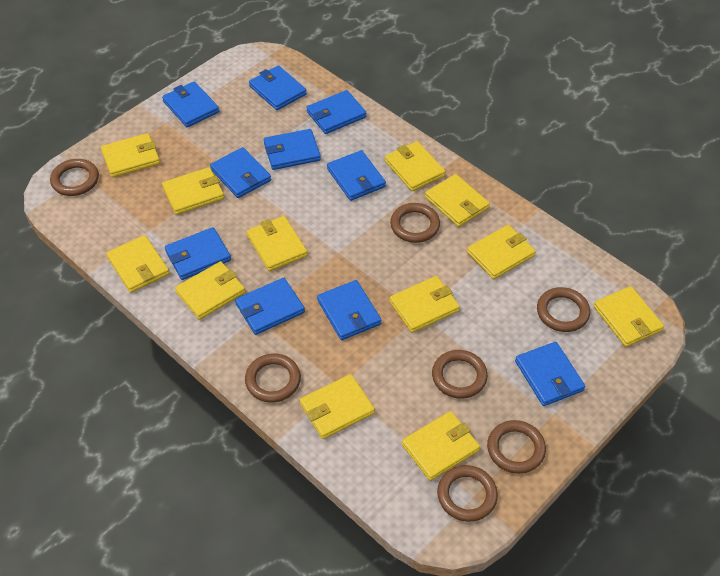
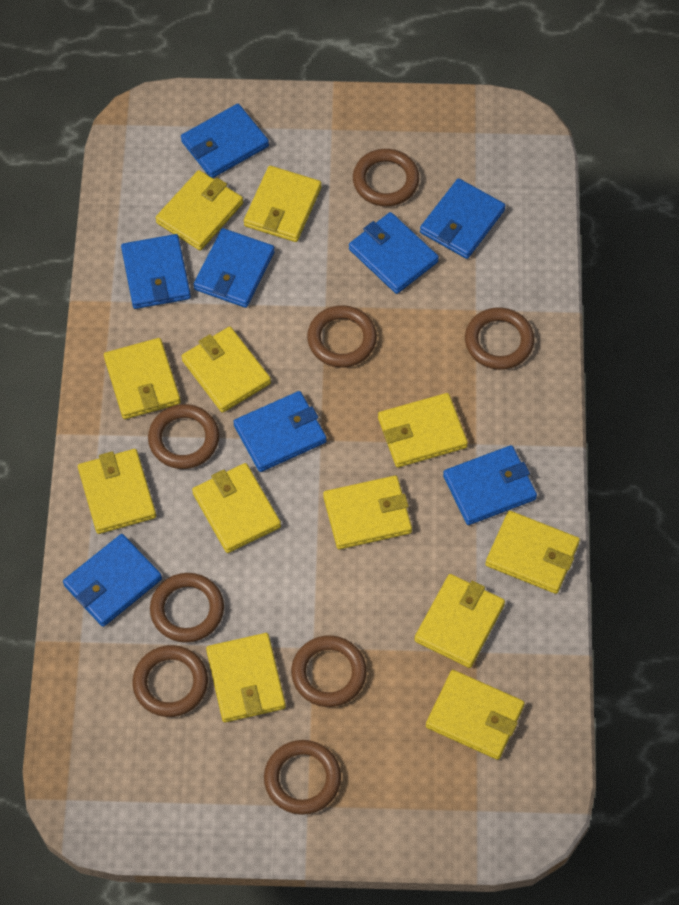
blue wallet: 10 -> 8
brown ring: 7 -> 8

